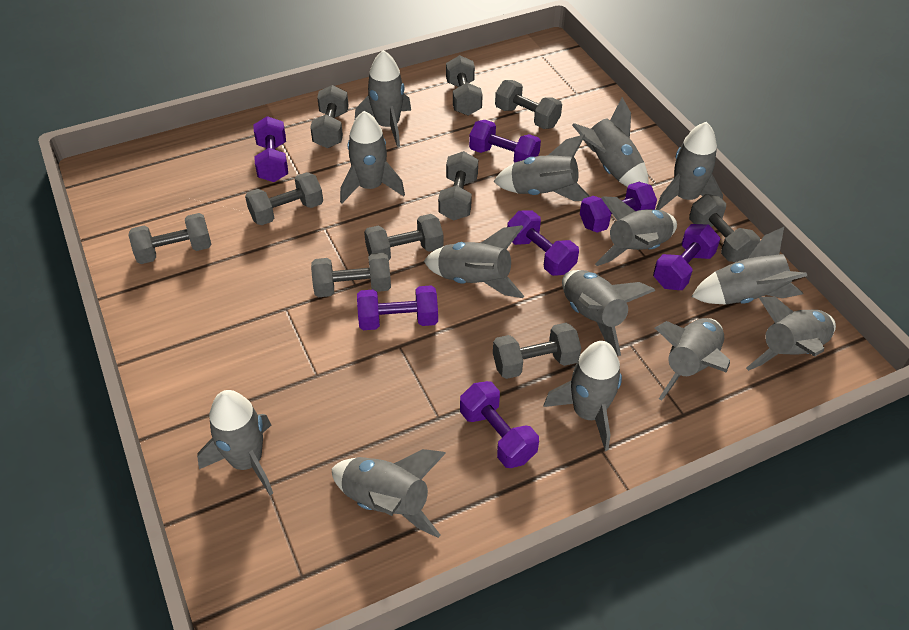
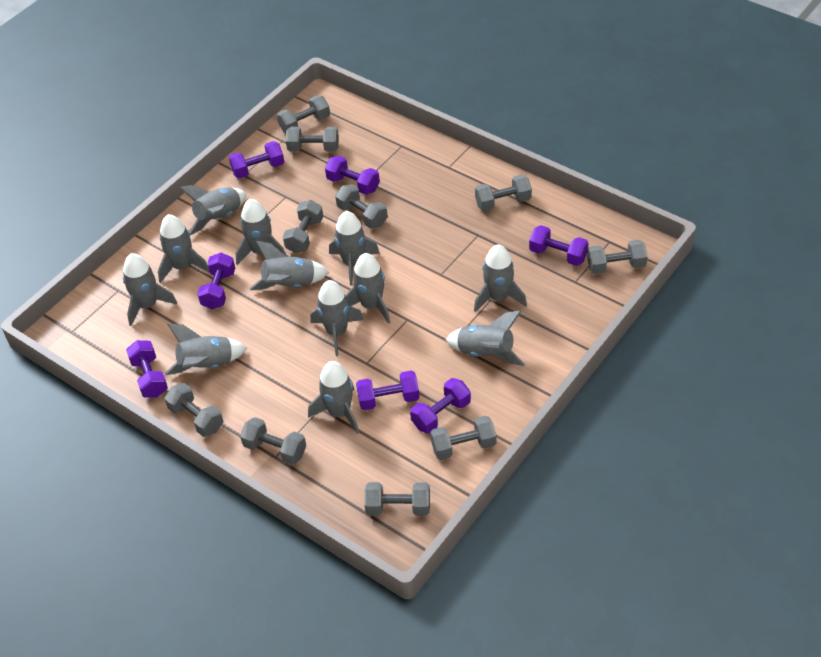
grey rocket: 14 -> 12

